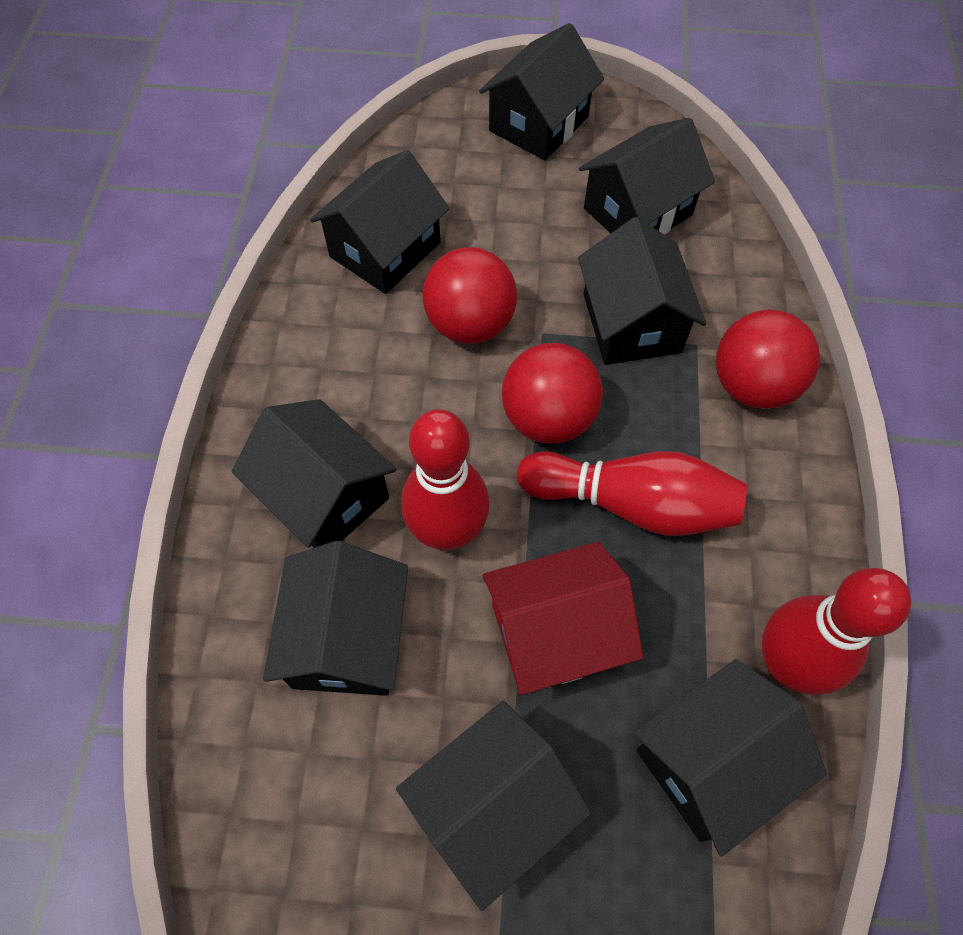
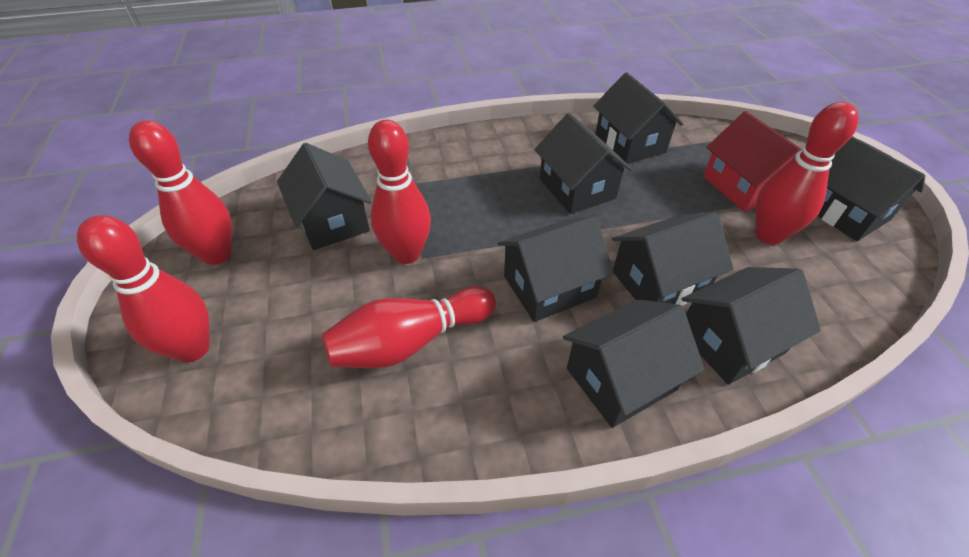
red ball: 3 -> 0
red bowling pin: 3 -> 5

